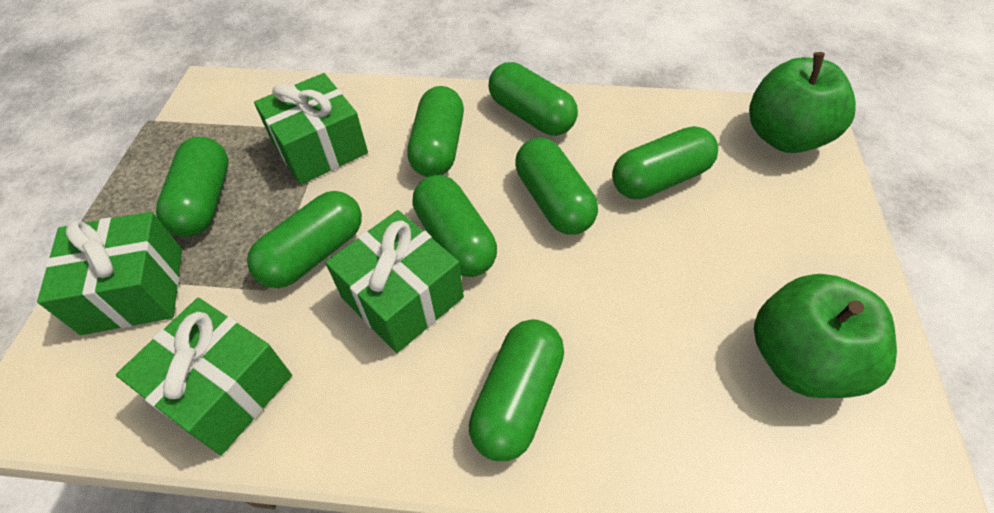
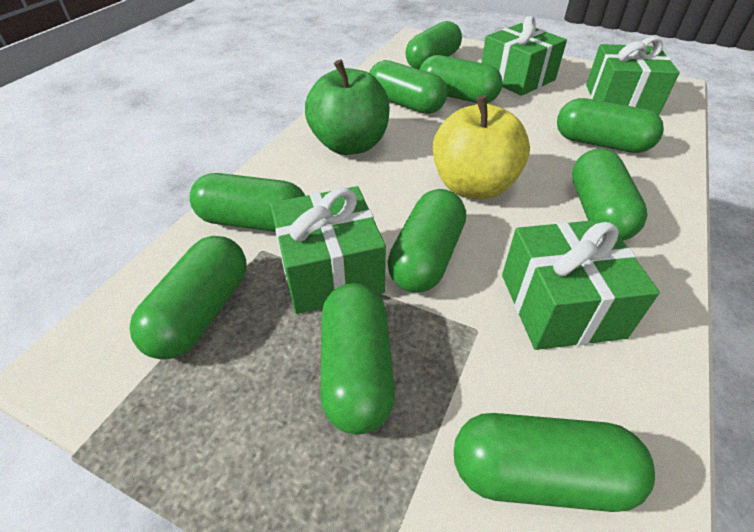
green apple: 2 -> 1
green capsule: 8 -> 10
yellow apple: 0 -> 1

